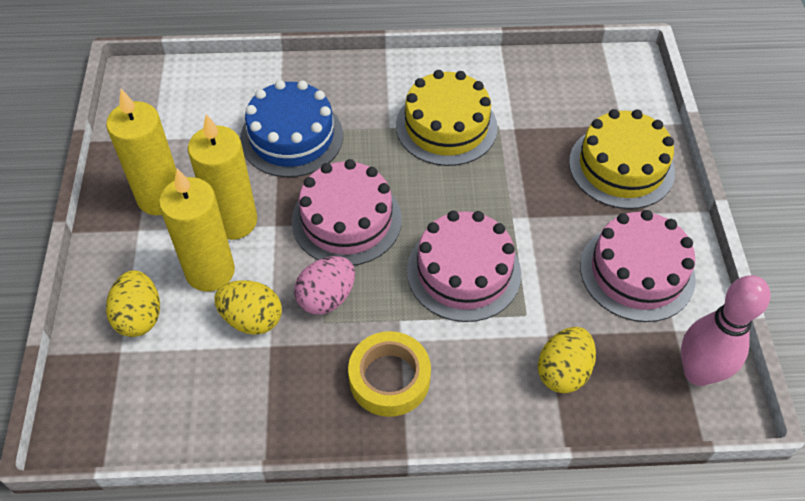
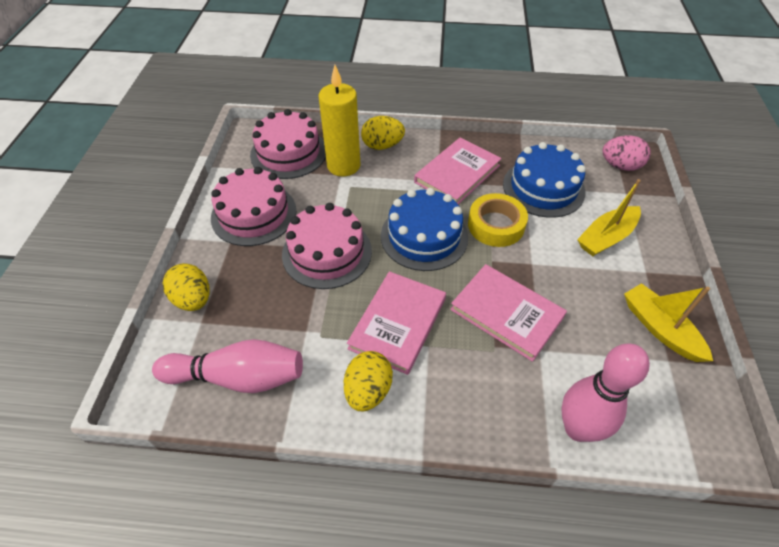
blue cake: 1 -> 2
pink book: 0 -> 3
pink bowling pin: 1 -> 2
yellow boat: 0 -> 2
yellow cake: 2 -> 0
yellow candle: 3 -> 1

